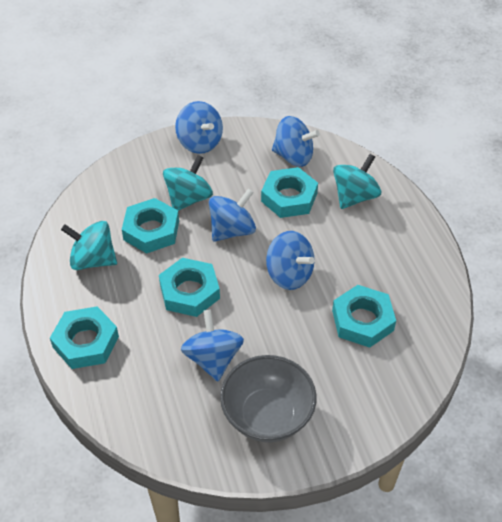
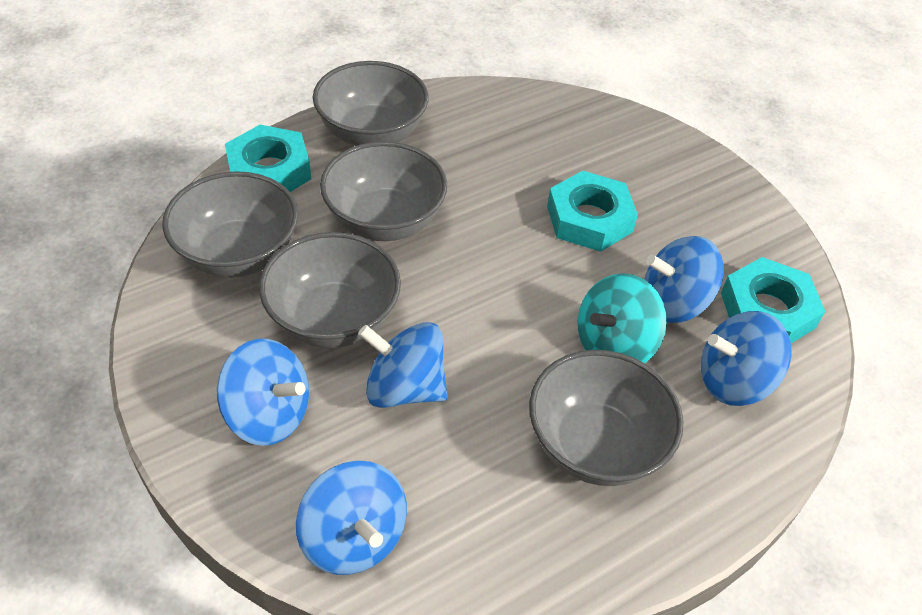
grey bowl: 1 -> 5
turquoise nut: 5 -> 3
turquoise spinning top: 3 -> 1

